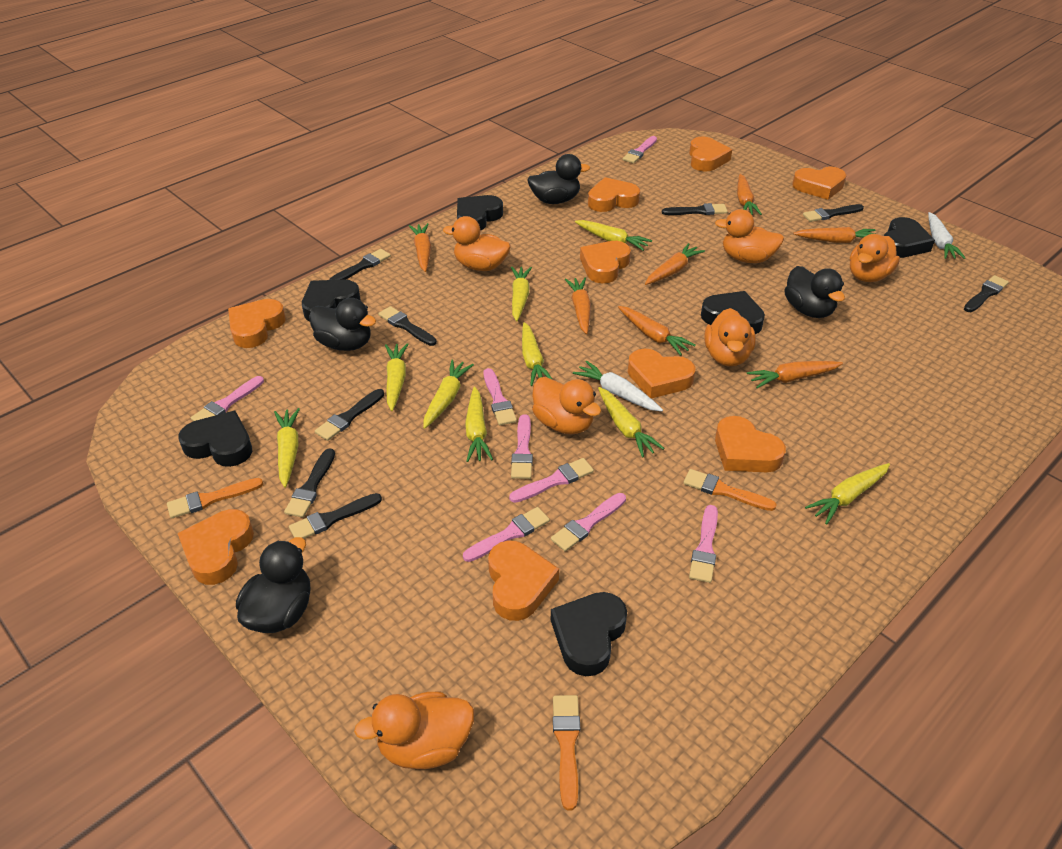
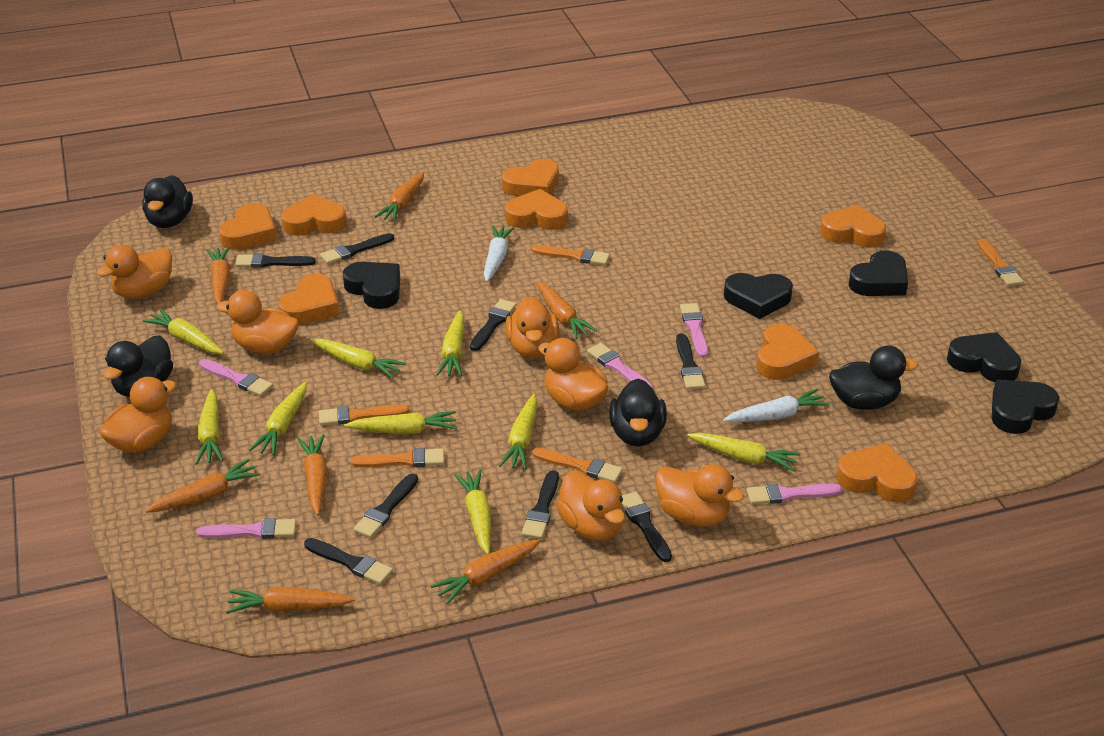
black heart: 6 -> 5
orange brush: 3 -> 5
orange duck: 6 -> 7
orange heart: 9 -> 8
pink brush: 8 -> 5

